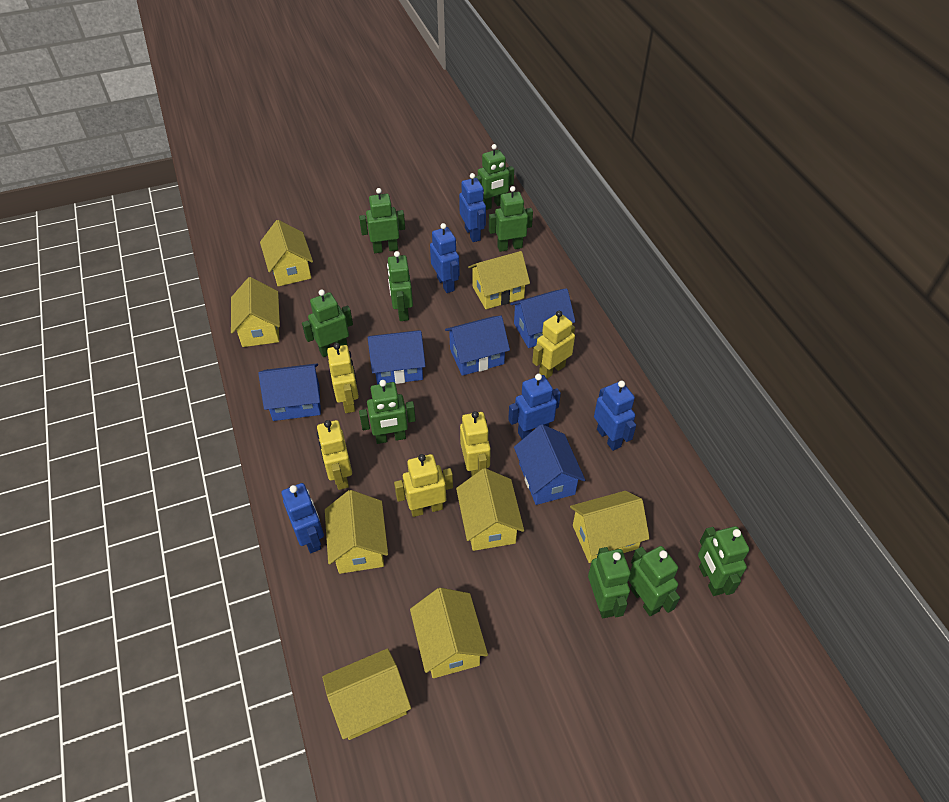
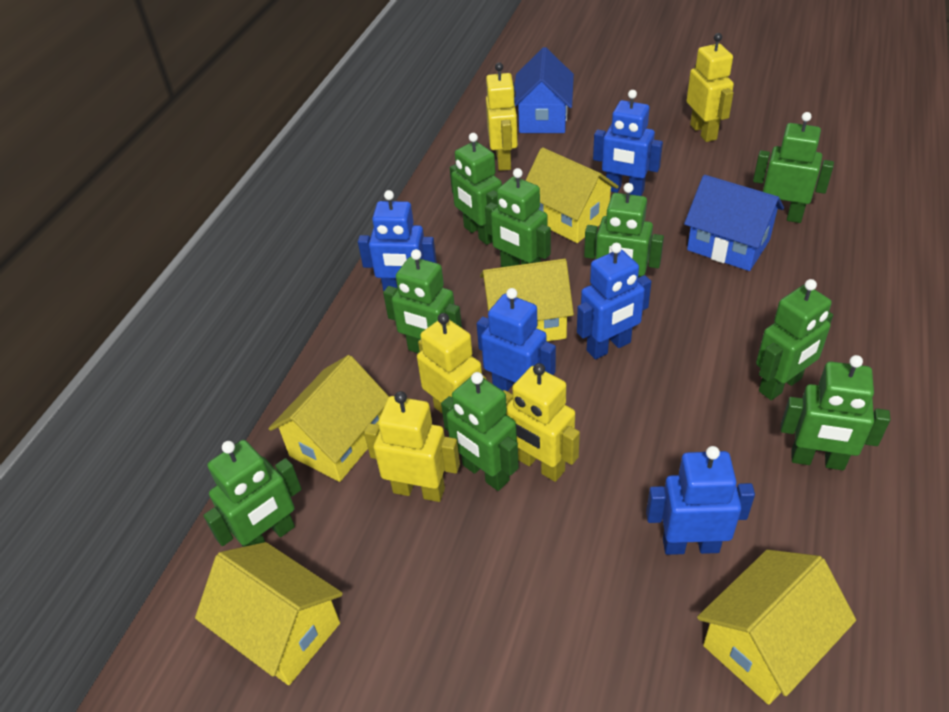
blue house: 5 -> 2
yellow house: 8 -> 5

